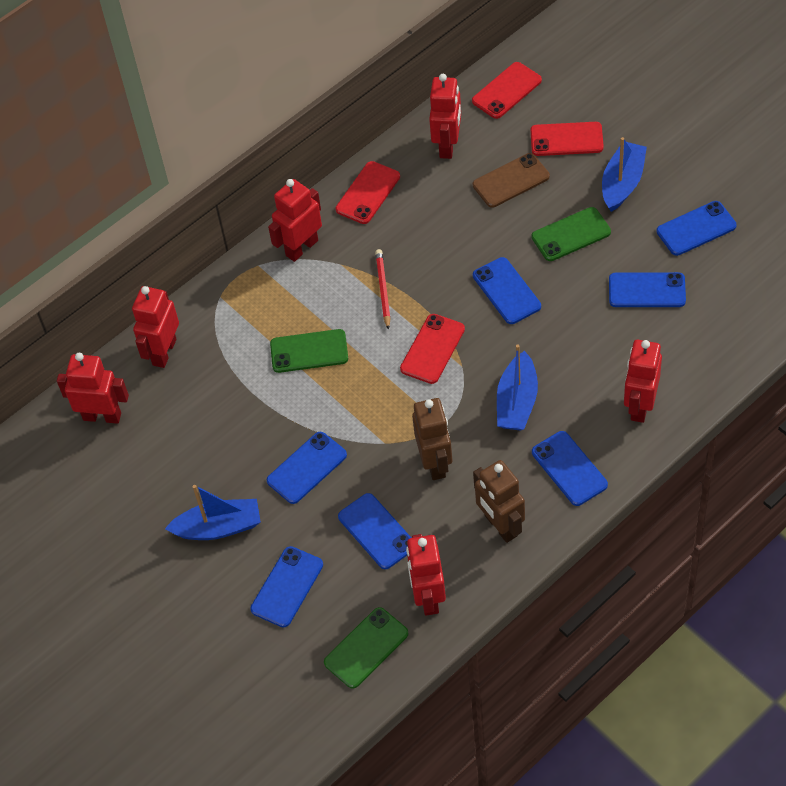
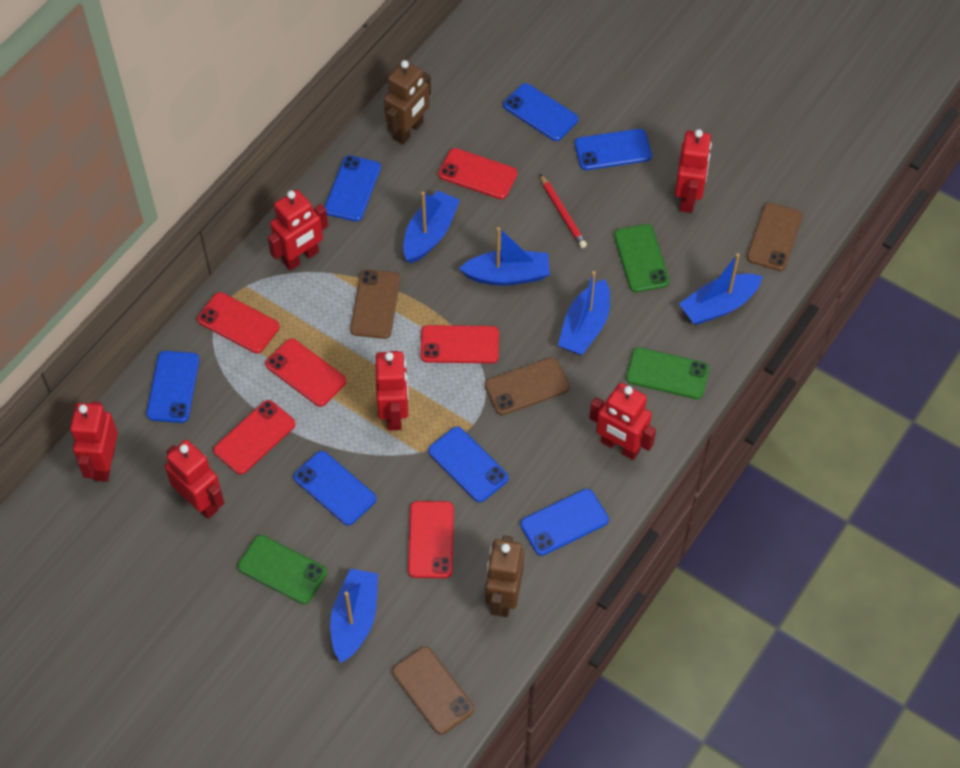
blue boat: 3 -> 5
brown phone: 1 -> 4
red phone: 4 -> 6

